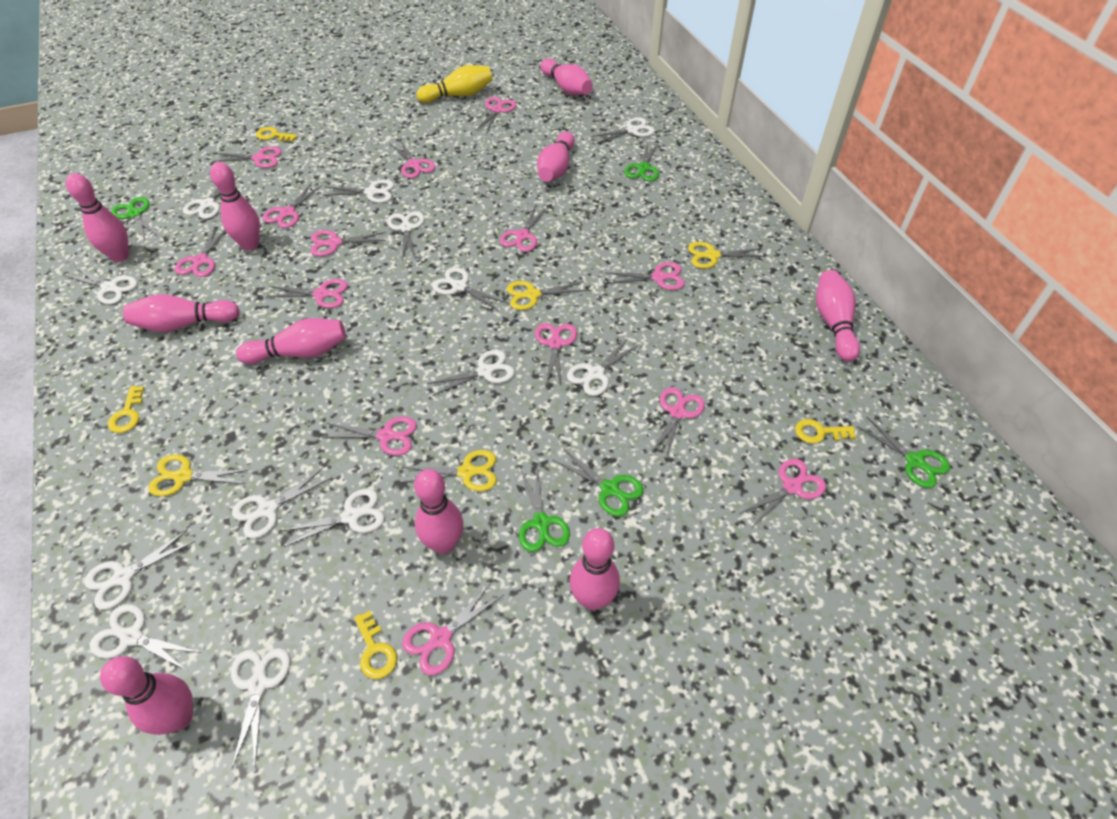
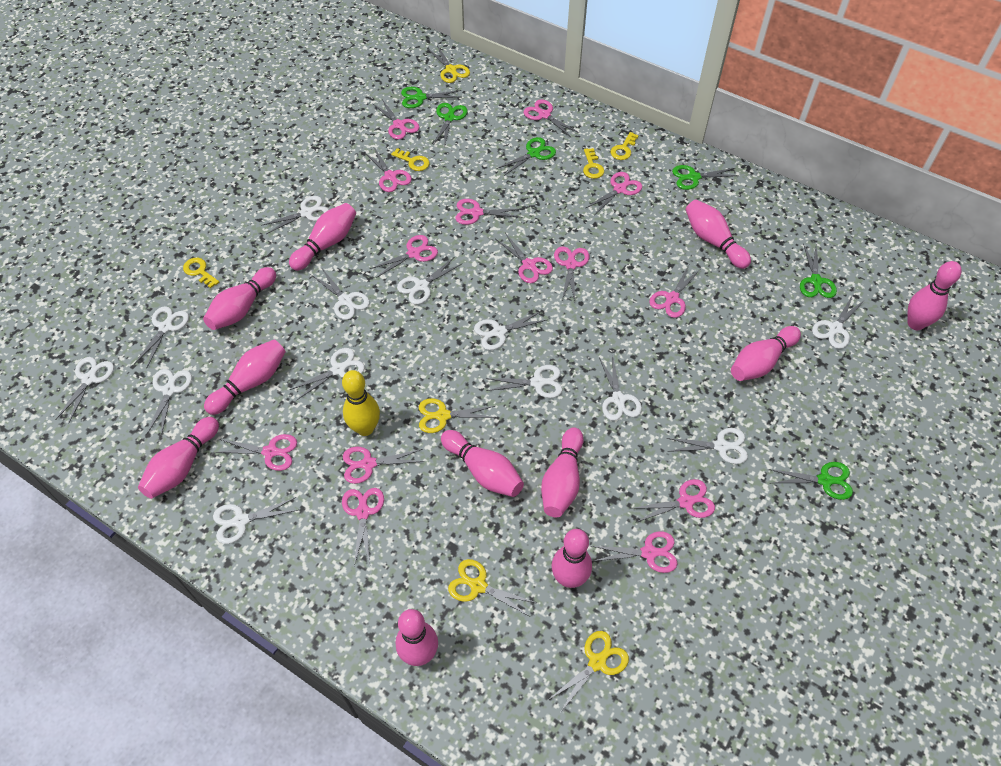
green scissors: 5 -> 6
pink bowling pin: 10 -> 11

